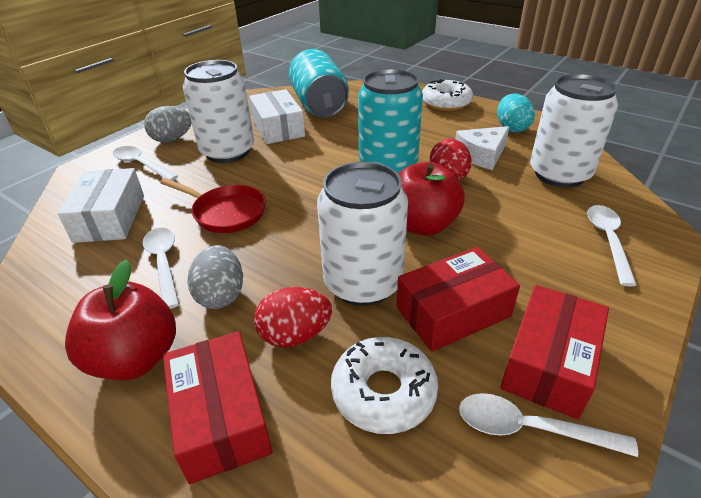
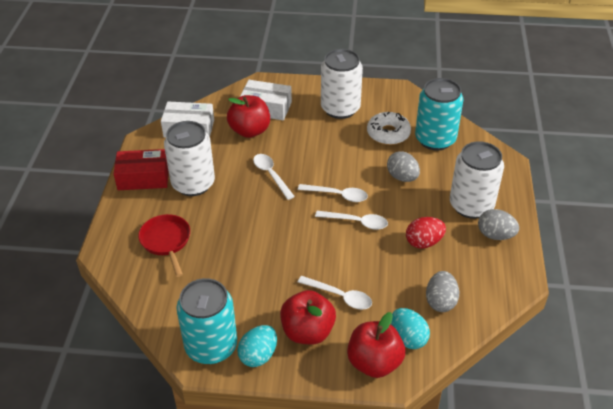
grey egg: 2 -> 3
red apple: 2 -> 3
red box: 3 -> 1
red egg: 2 -> 1
turquoise egg: 1 -> 2
white cheese: 1 -> 0
white donut: 2 -> 1

